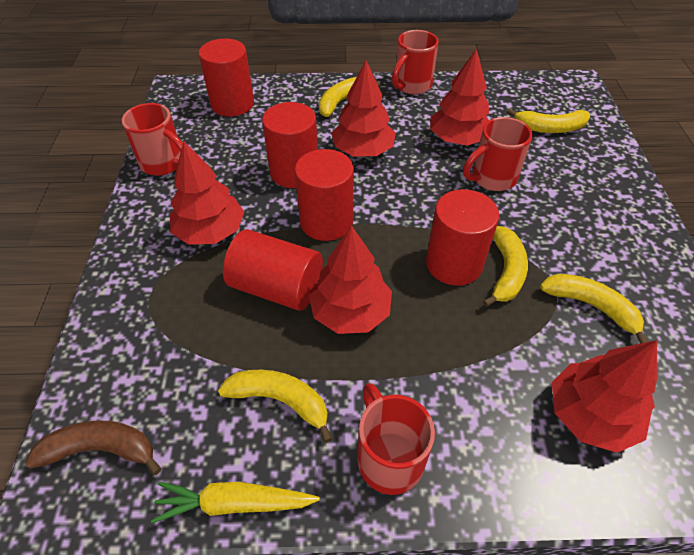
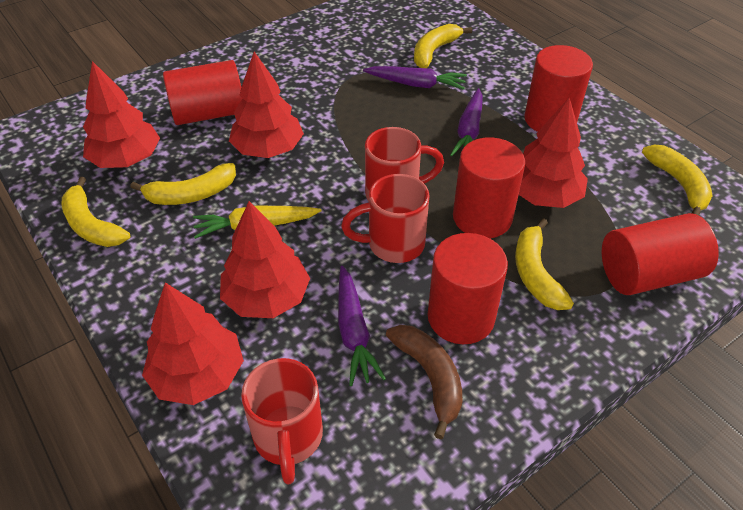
purple carrot: 0 -> 3
red mug: 4 -> 3

